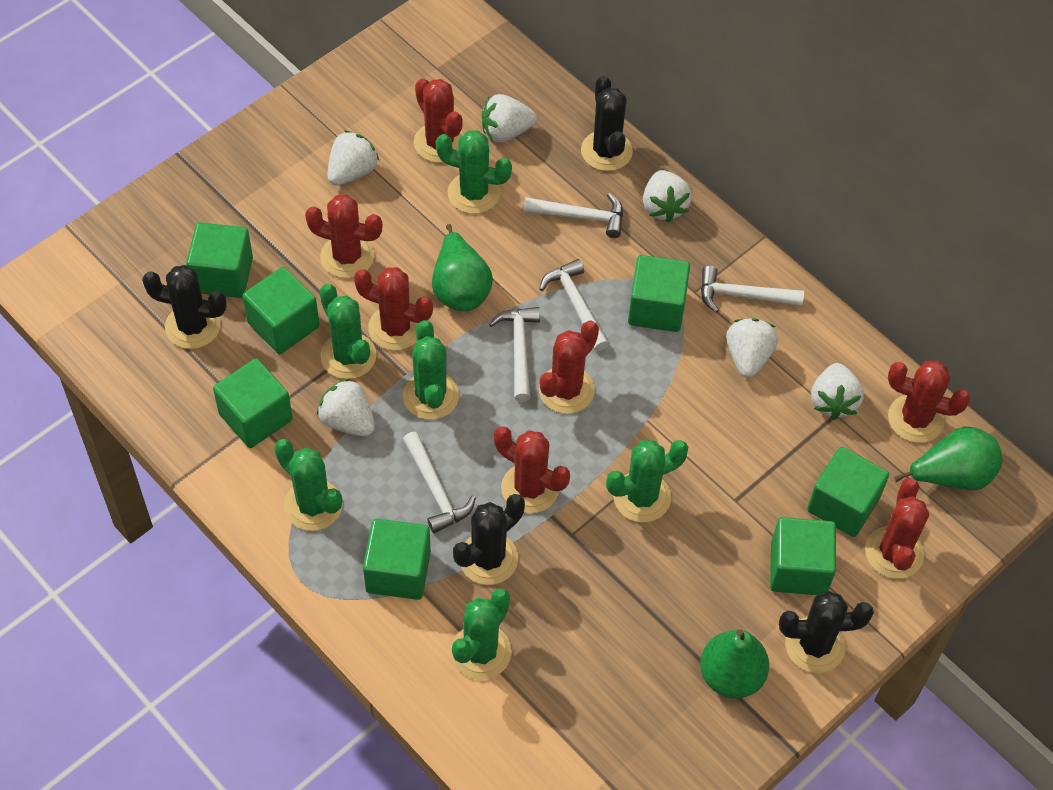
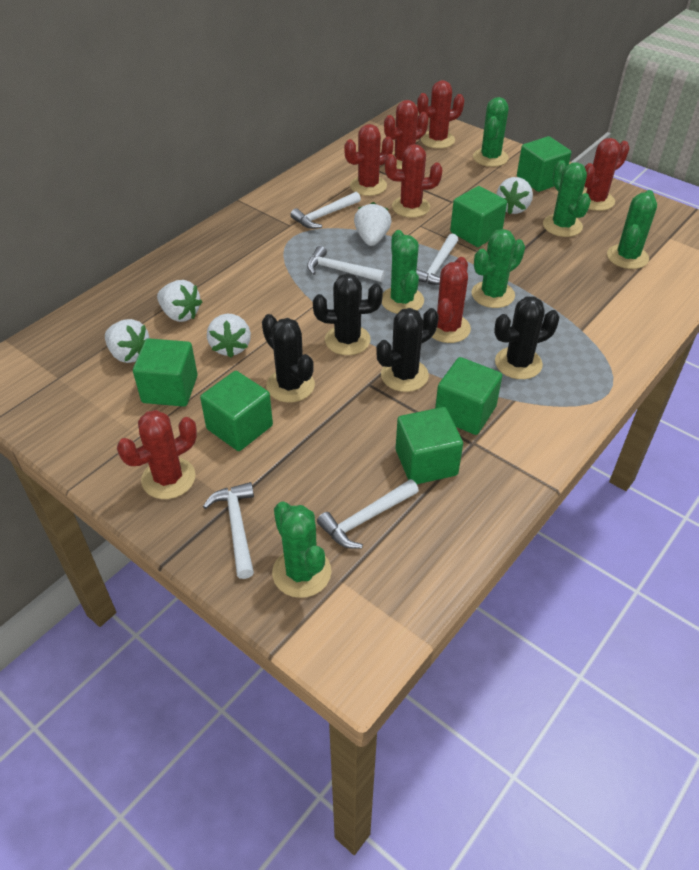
green cube: 7 -> 6
green pear: 3 -> 0
white strawberry: 6 -> 5

